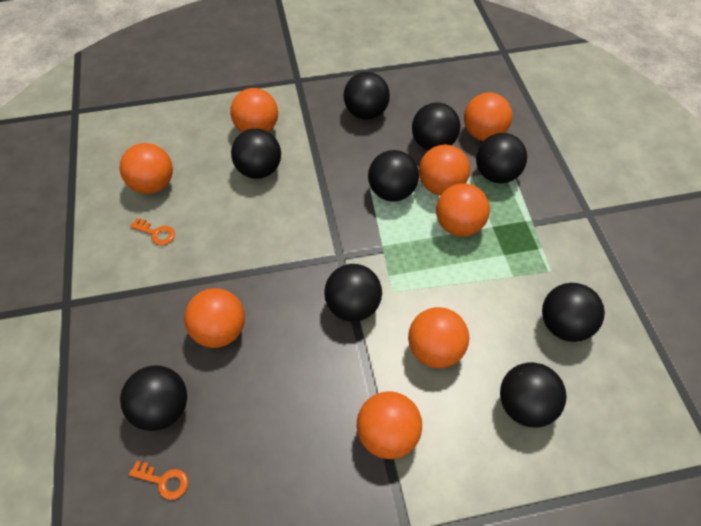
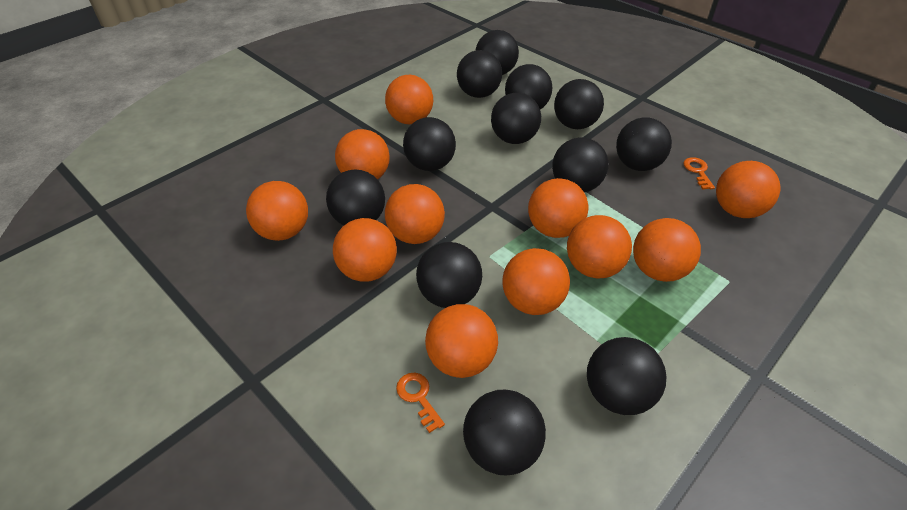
black ball: 9 -> 12
orange ball: 8 -> 11

